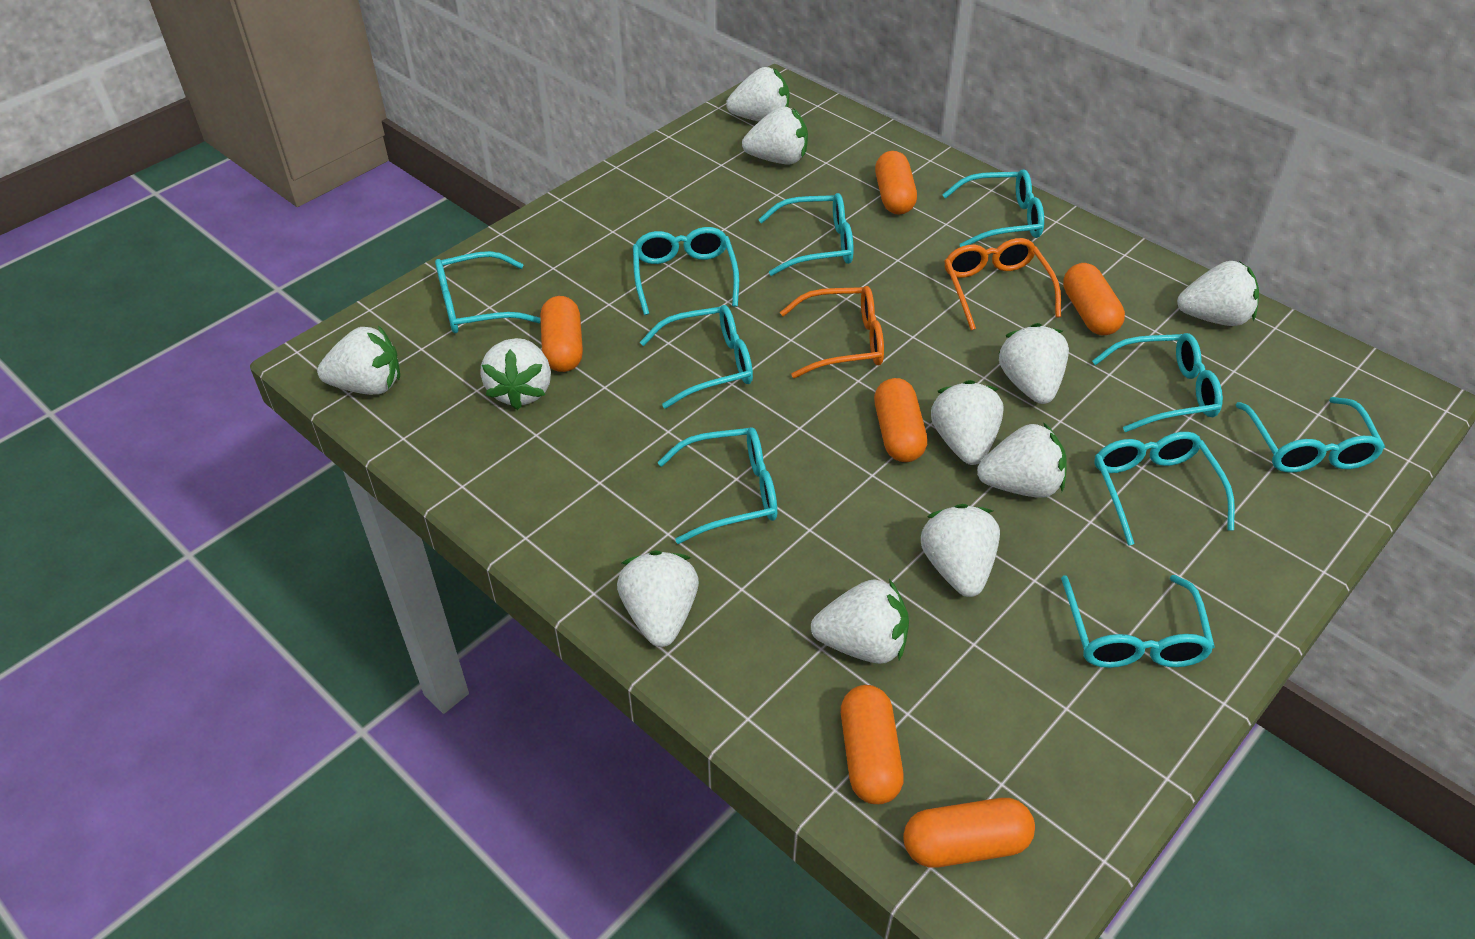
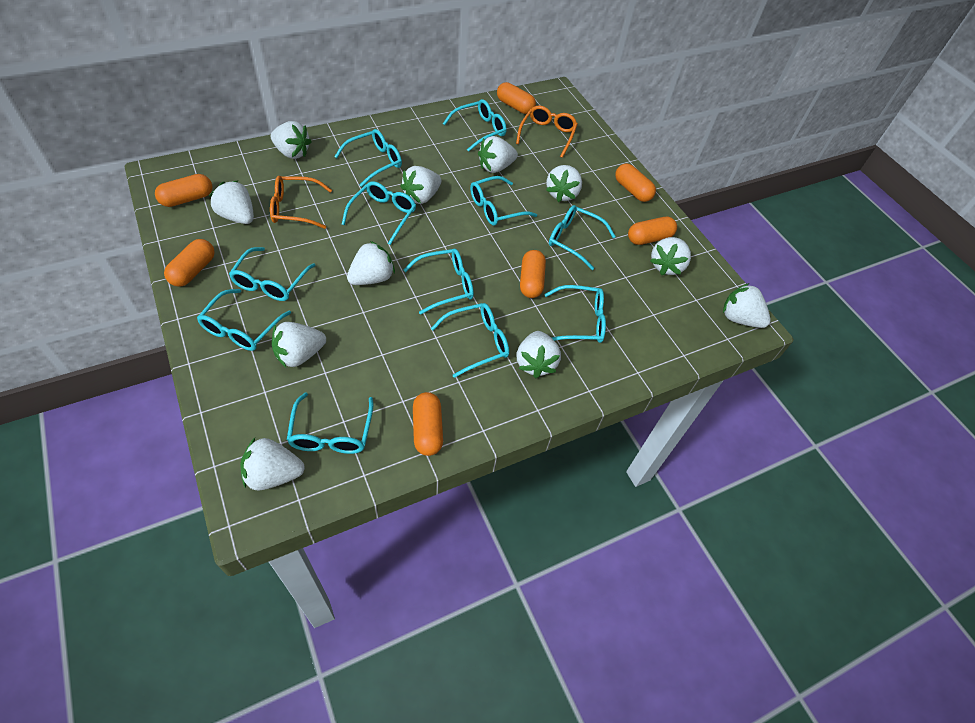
orange capsule: 6 -> 7
turquoise glasses: 10 -> 11

